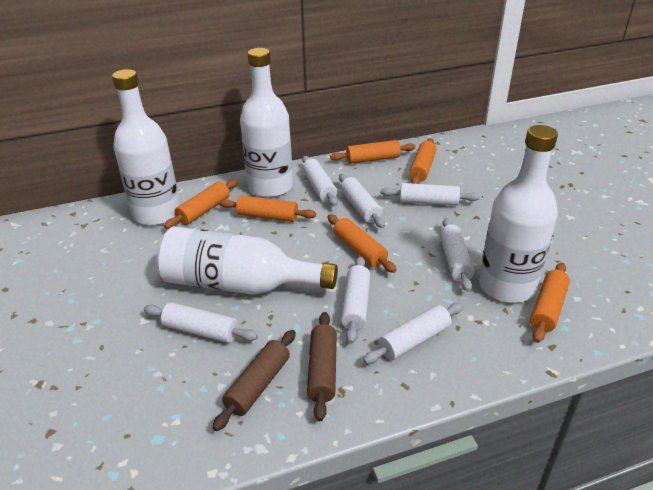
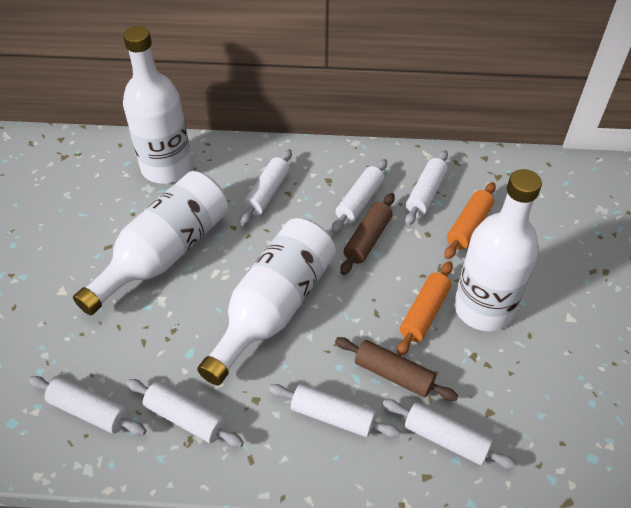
orange rolling pin: 6 -> 2

